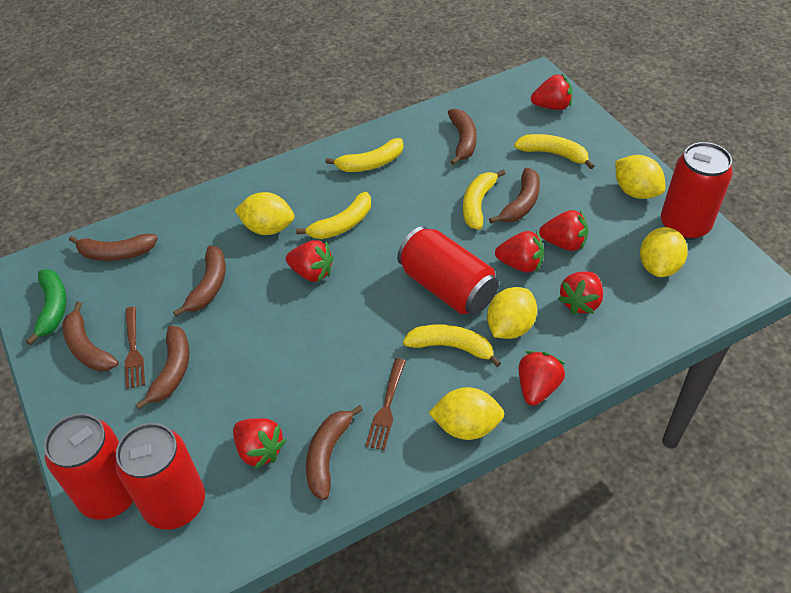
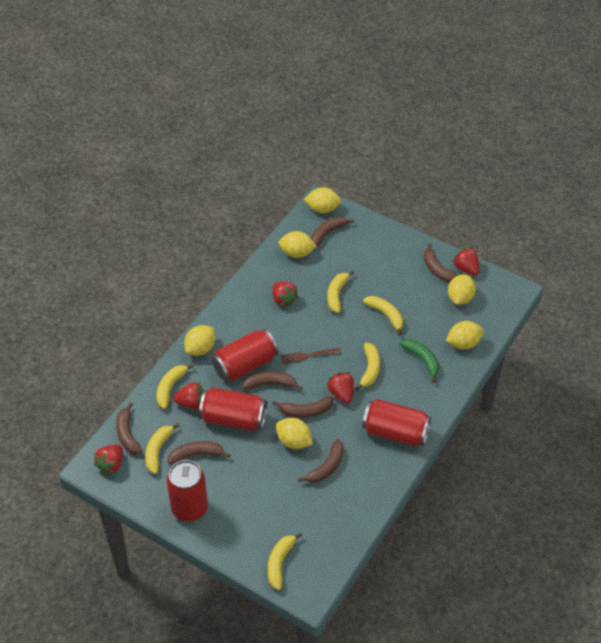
brown fork: 2 -> 1
red strawberry: 7 -> 5
yellow banana: 5 -> 6
yellow lemon: 5 -> 6

